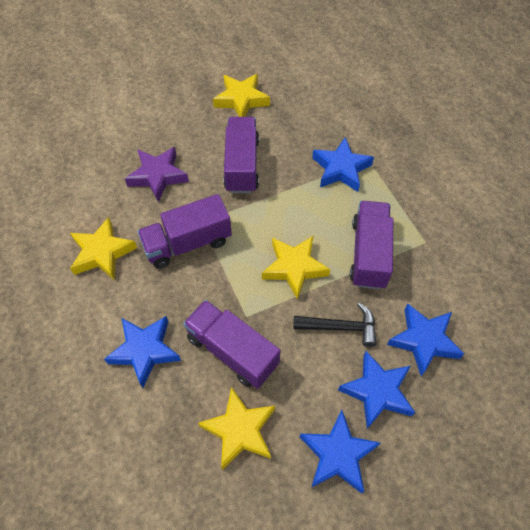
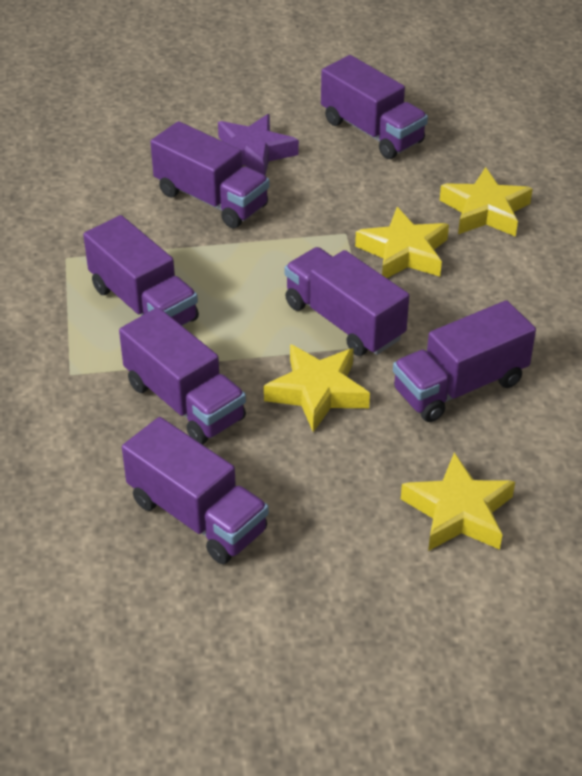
black hammer: 1 -> 0
blue star: 5 -> 0
purple truck: 4 -> 7

